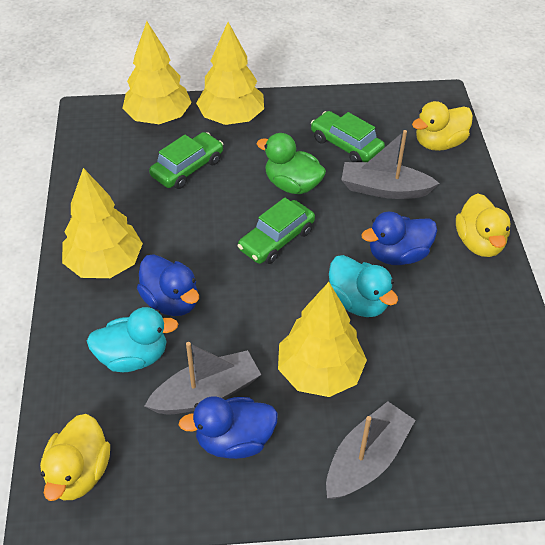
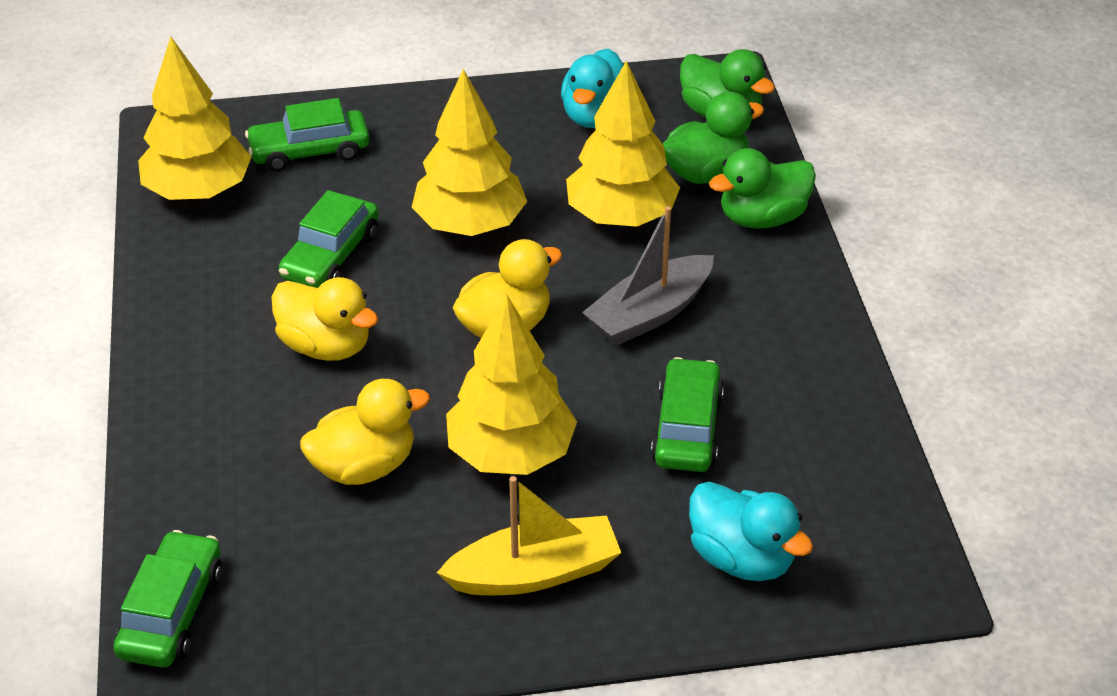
blue duck: 3 -> 0
green car: 3 -> 4
green duck: 1 -> 3
grey boat: 3 -> 1
yellow boat: 0 -> 1

